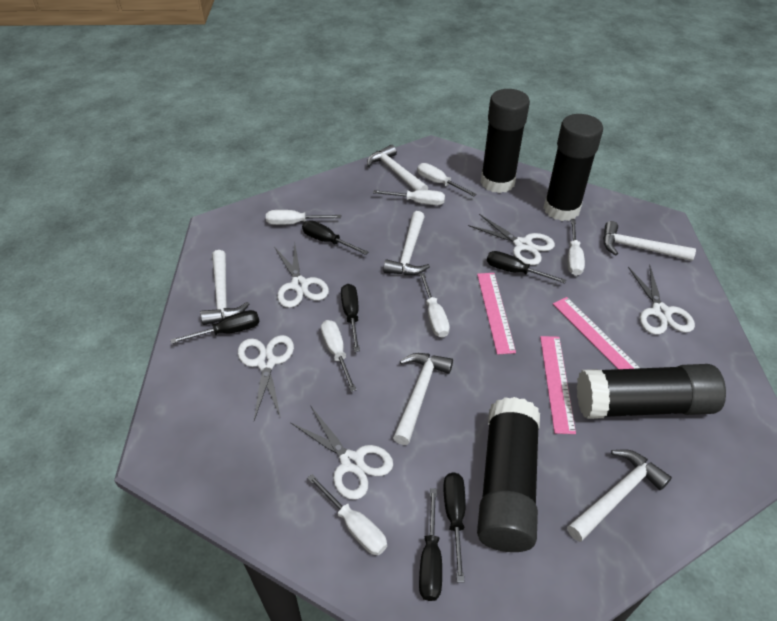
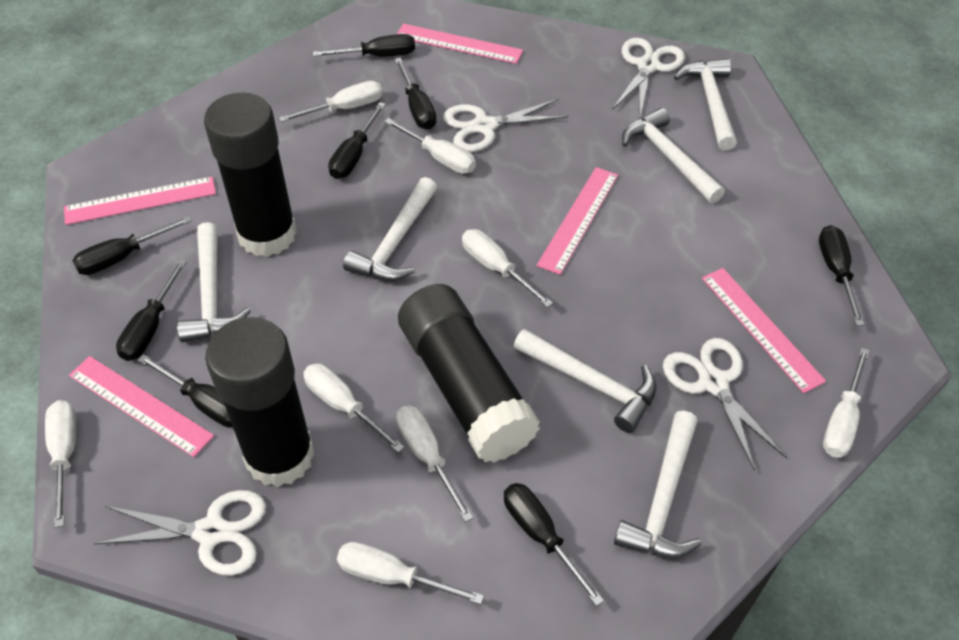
black glue stick: 4 -> 3
black screwdriver: 6 -> 8
pink ruler: 3 -> 5
white scissors: 5 -> 4
white screwdriver: 7 -> 8

